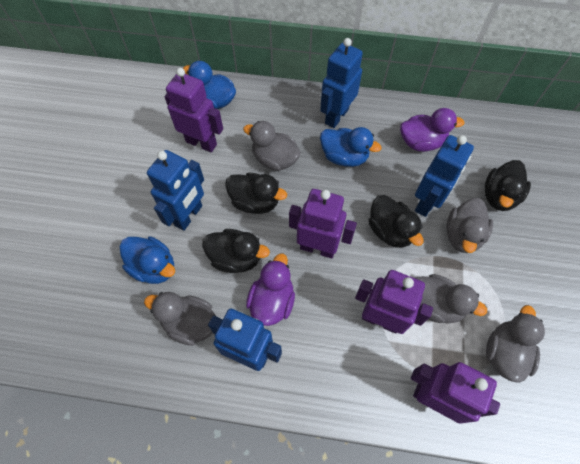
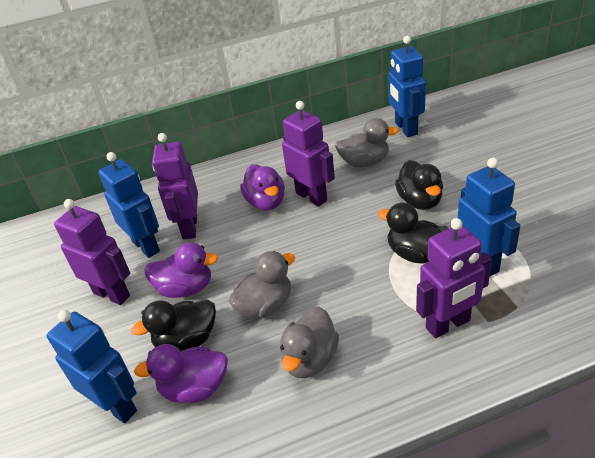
black duck: 4 -> 3
blue duck: 3 -> 0
grey duck: 5 -> 3
purple duck: 2 -> 3

